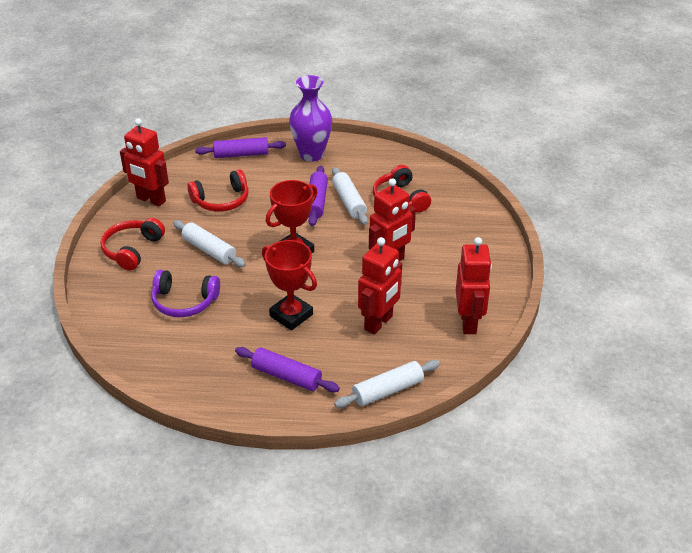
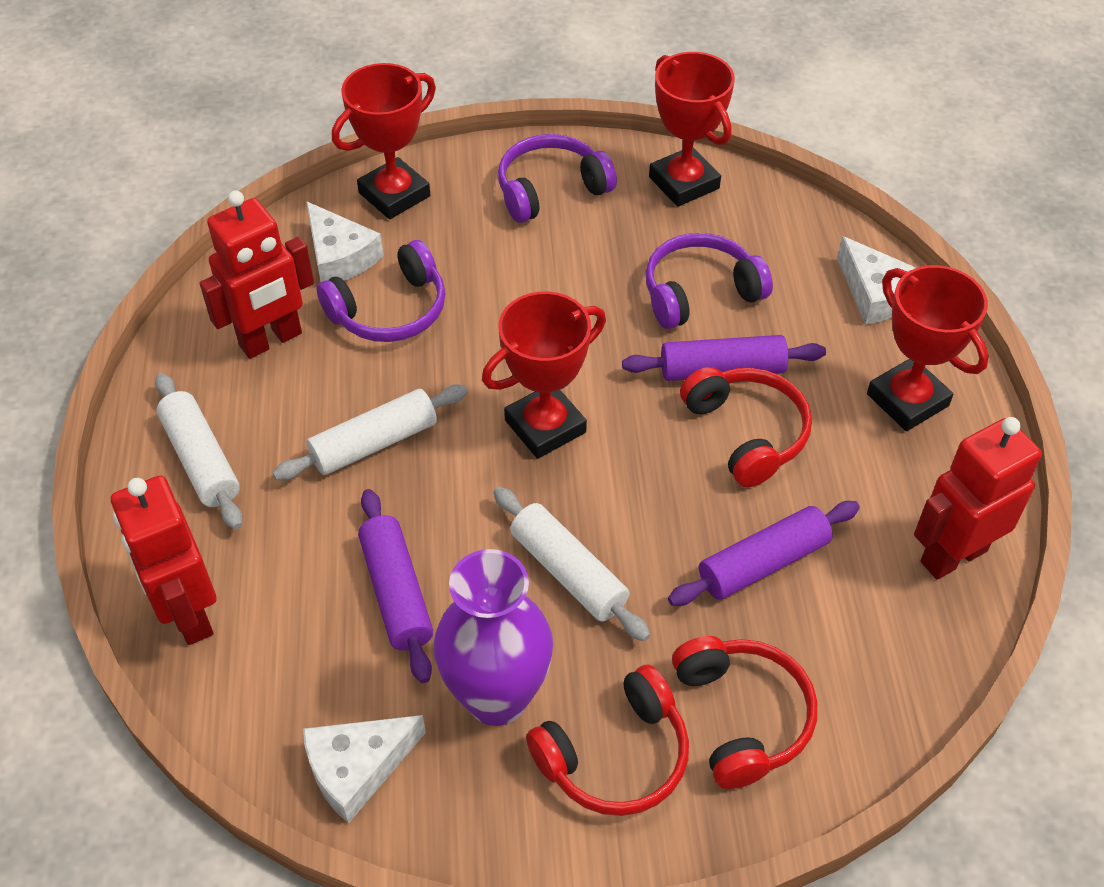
purple headphones: 1 -> 3
red robot: 4 -> 3
red trophy: 2 -> 4
white cheese: 0 -> 3

